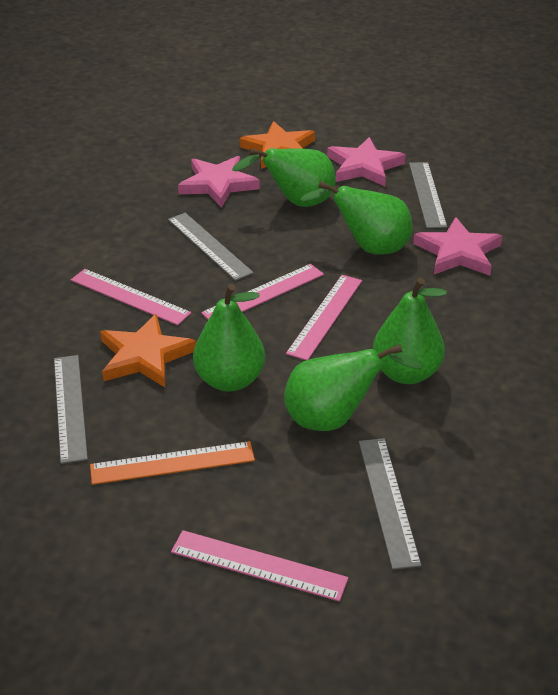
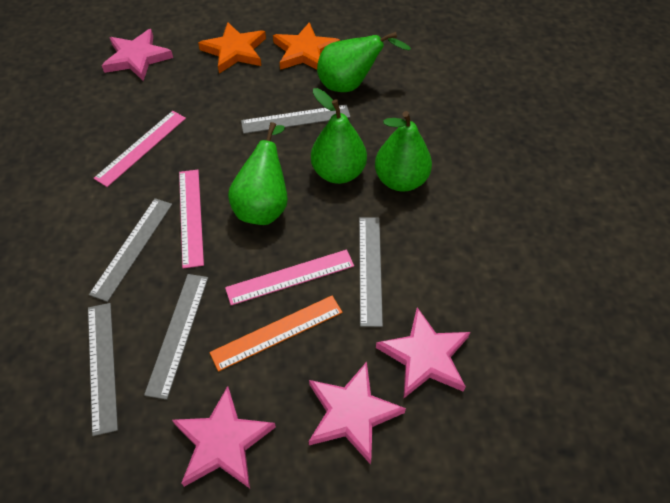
green pear: 5 -> 4
grey ruler: 4 -> 5
pink ruler: 4 -> 3
pink star: 3 -> 4

